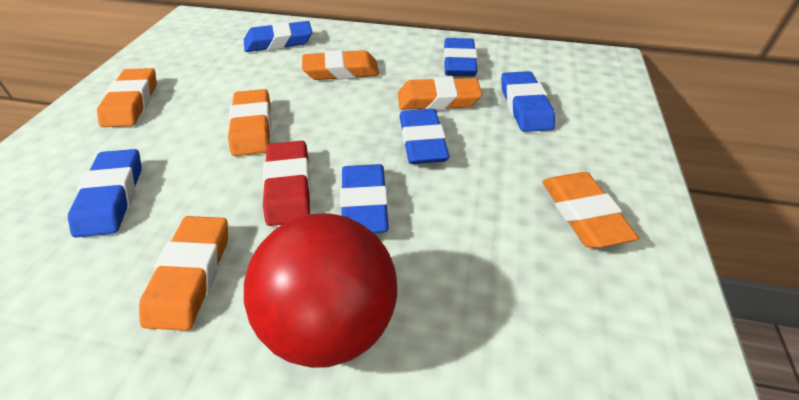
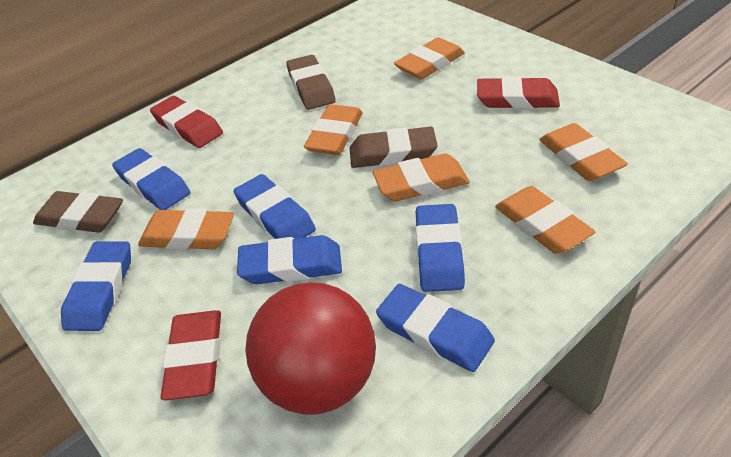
brown eraser: 0 -> 3
red eraser: 1 -> 3

